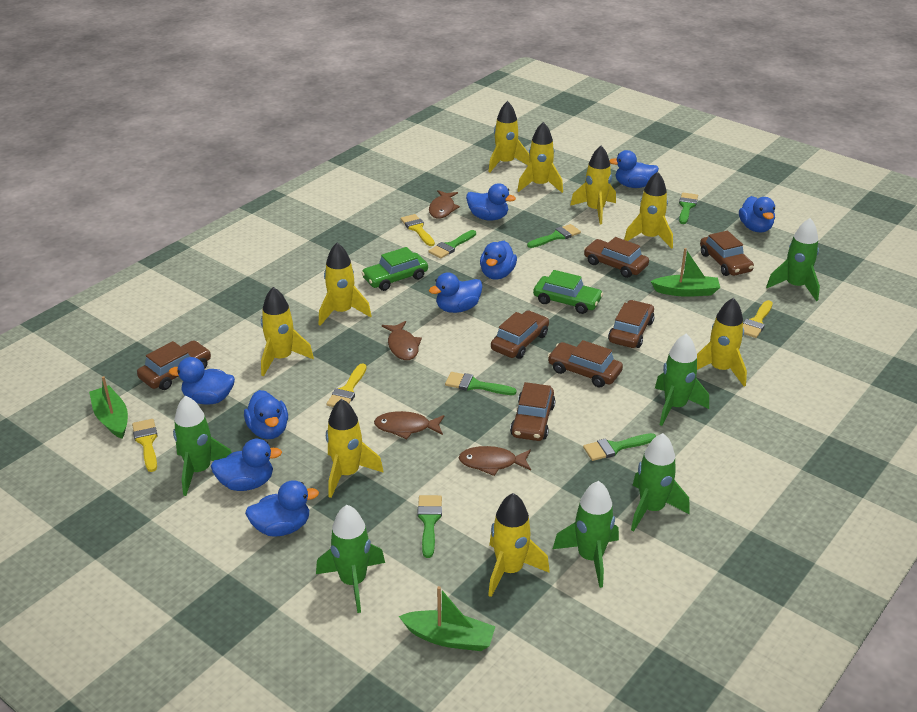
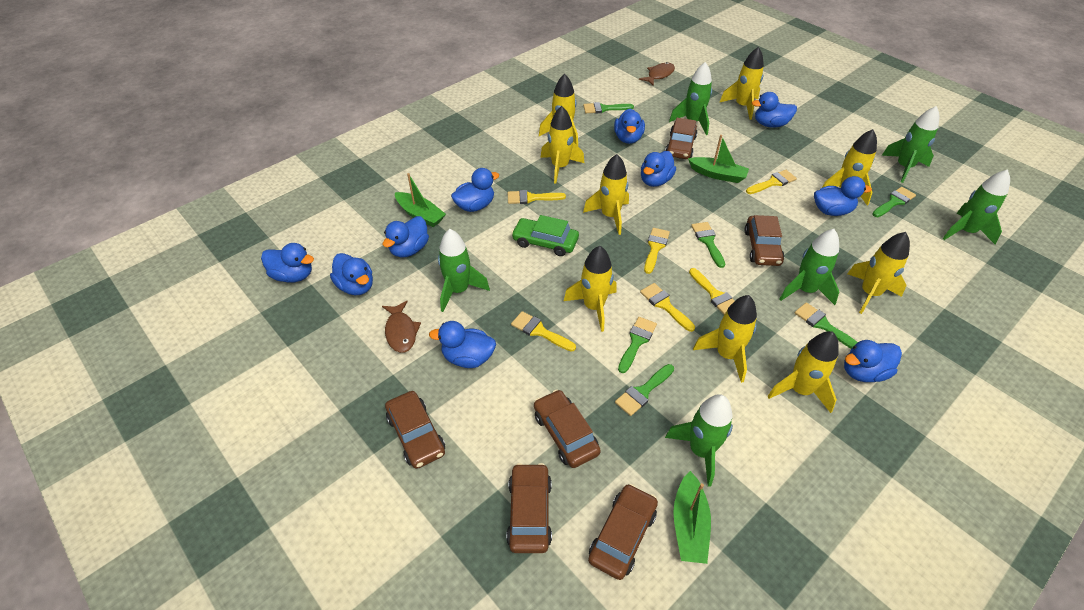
blue duck: 9 -> 10
brown car: 7 -> 6
brown fish: 4 -> 2
green car: 2 -> 1
yellow brush: 4 -> 6

